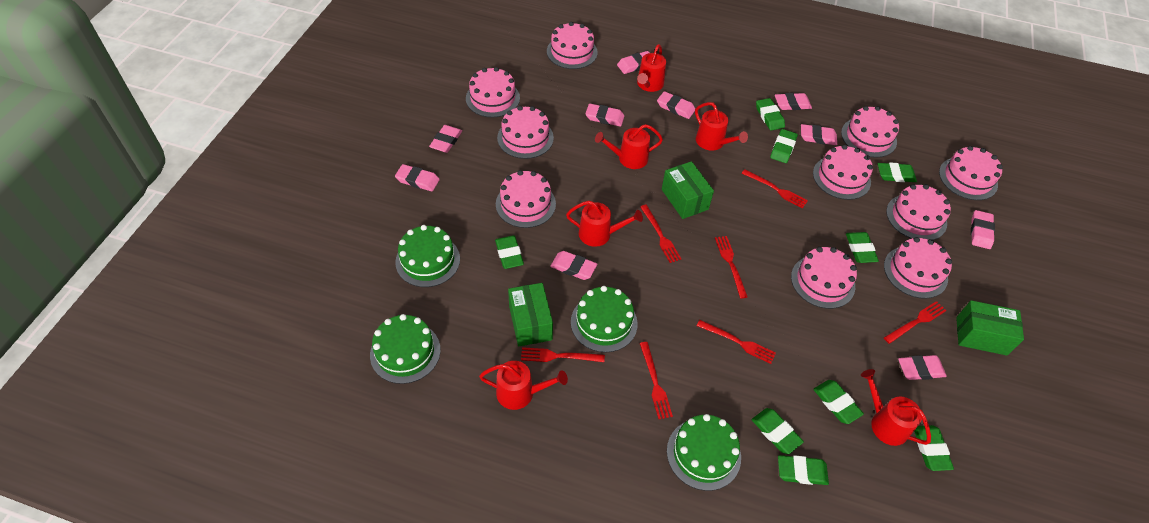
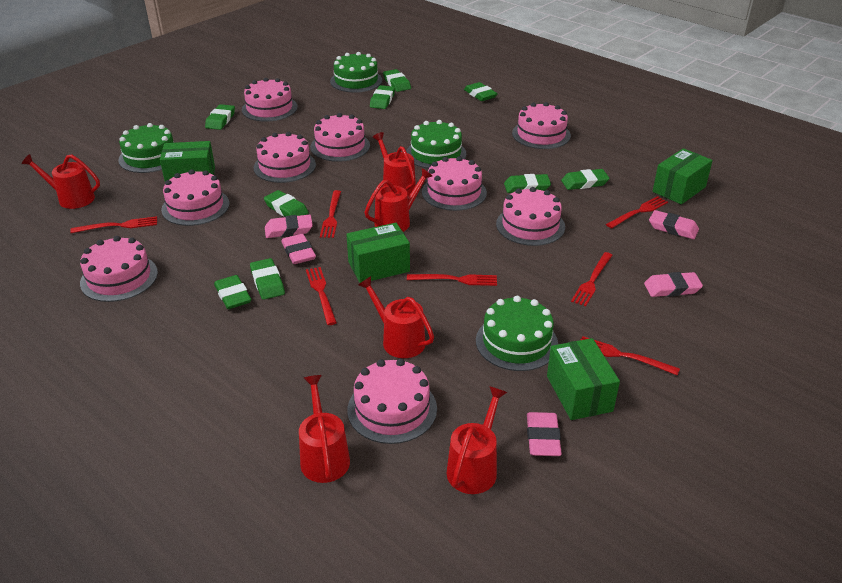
green box: 3 -> 4
pink cake: 10 -> 9
pink eraser: 10 -> 5

